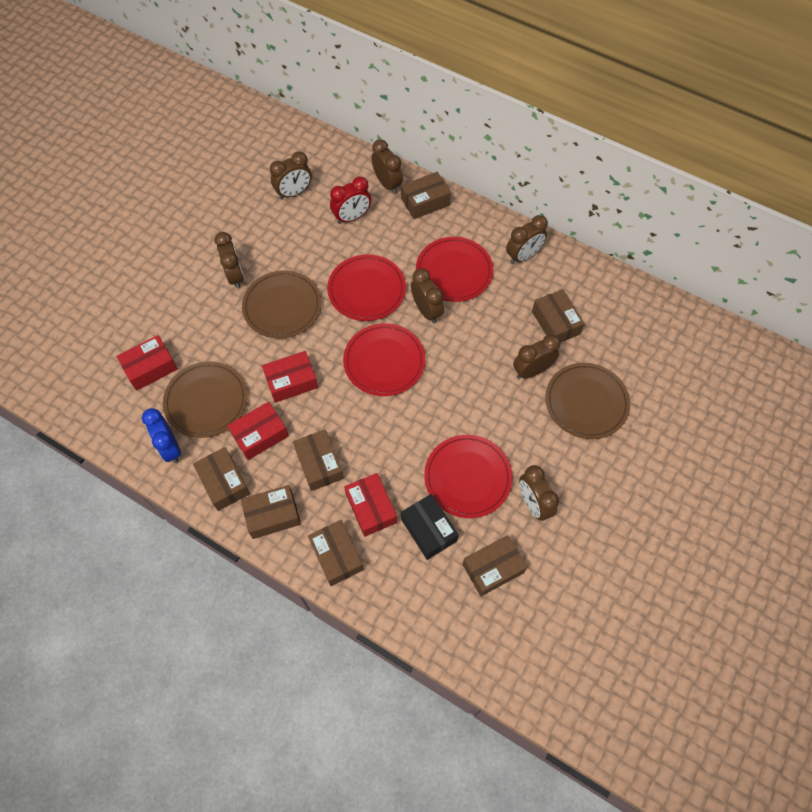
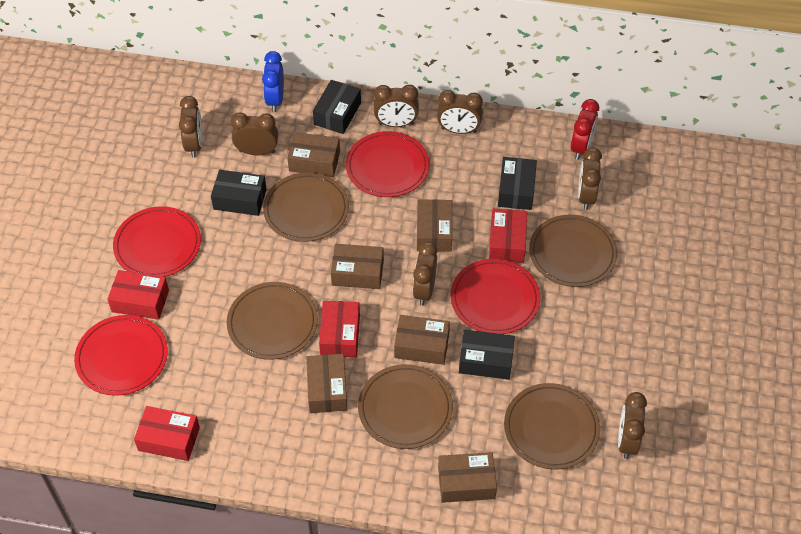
black box: 1 -> 4
brown box: 7 -> 6
brown plate: 3 -> 5

